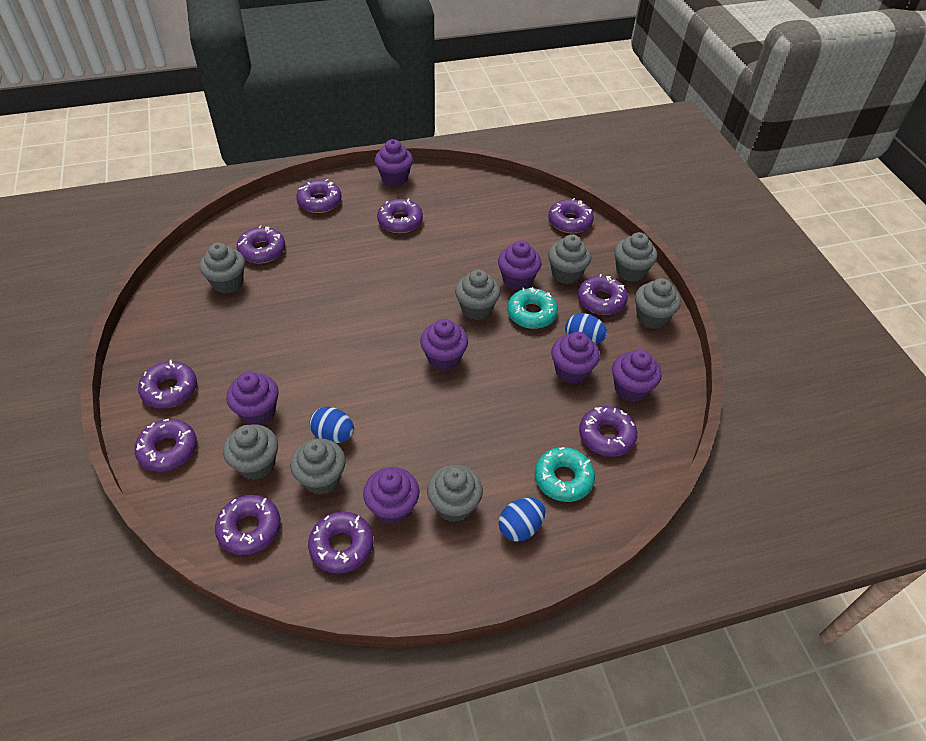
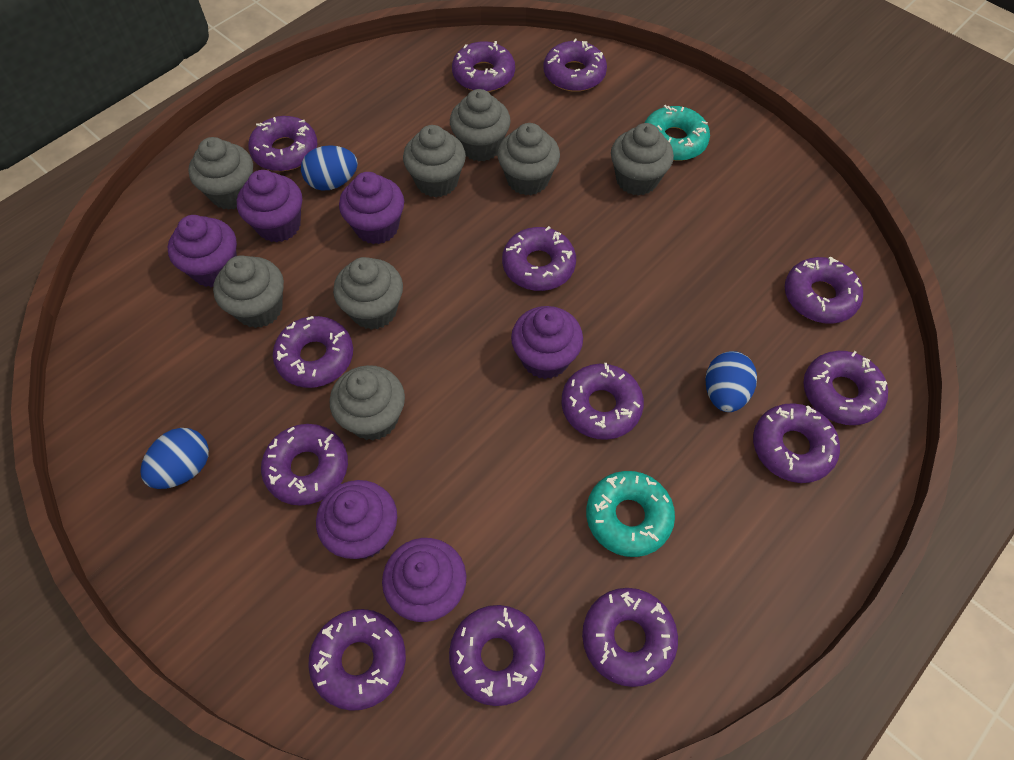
purple cupcake: 7 -> 6
purple donut: 10 -> 13

